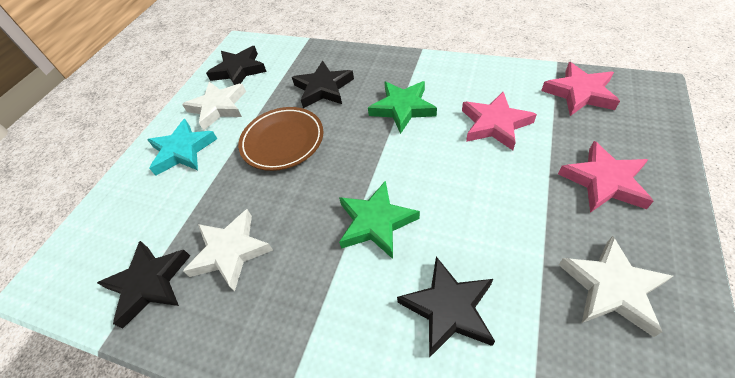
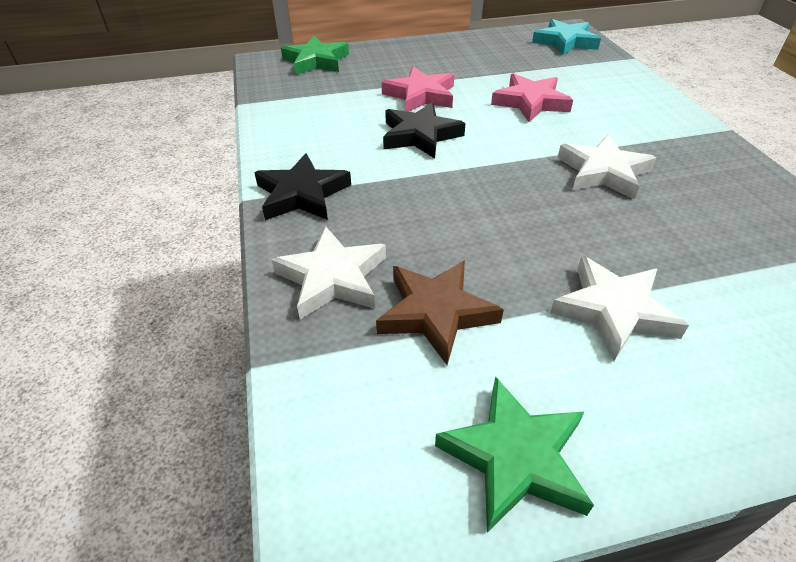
black star: 4 -> 2
brown plate: 1 -> 0
brown star: 0 -> 1
pink star: 3 -> 2

